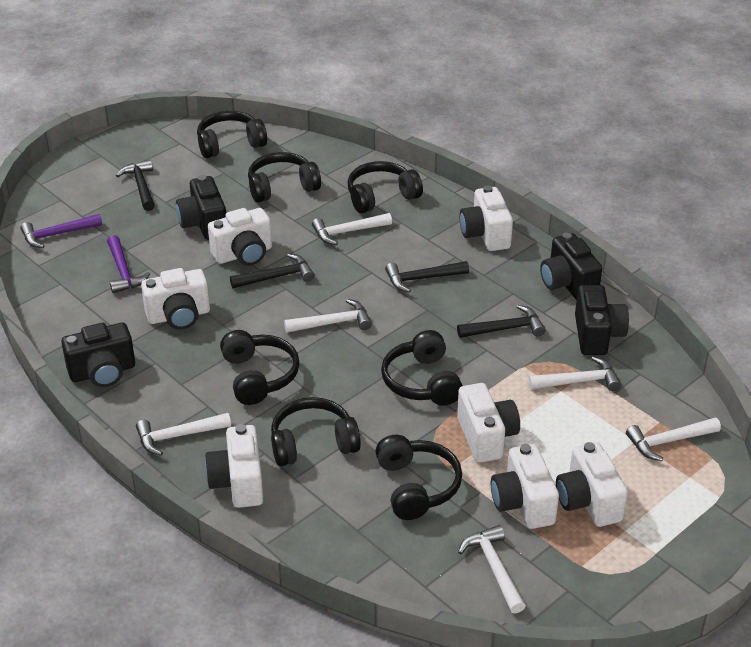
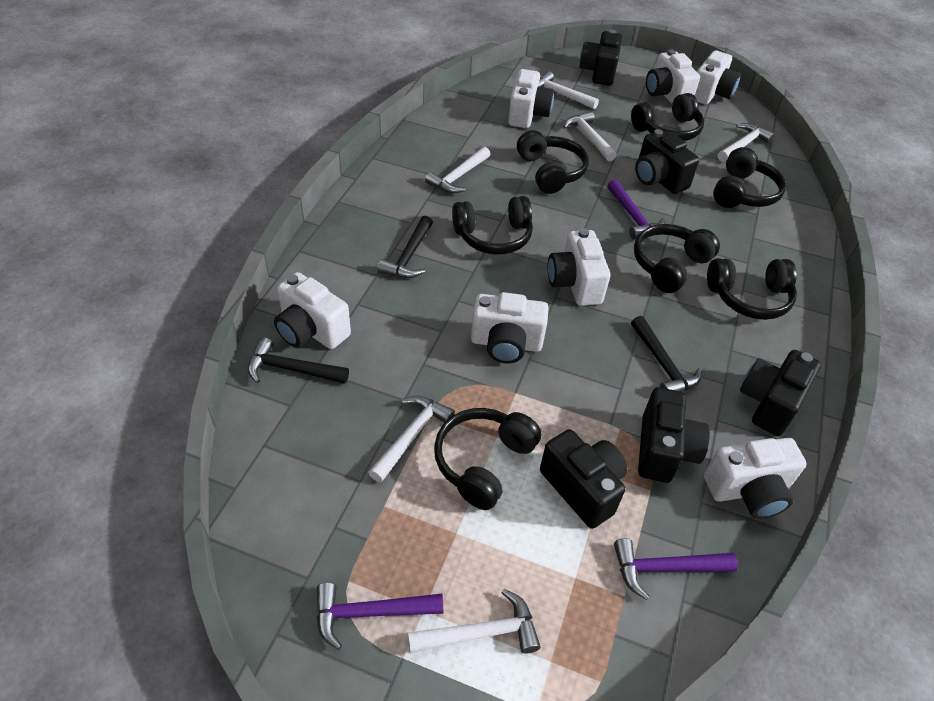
black camera: 4 -> 5
black hammer: 4 -> 3
purple hammer: 2 -> 3

